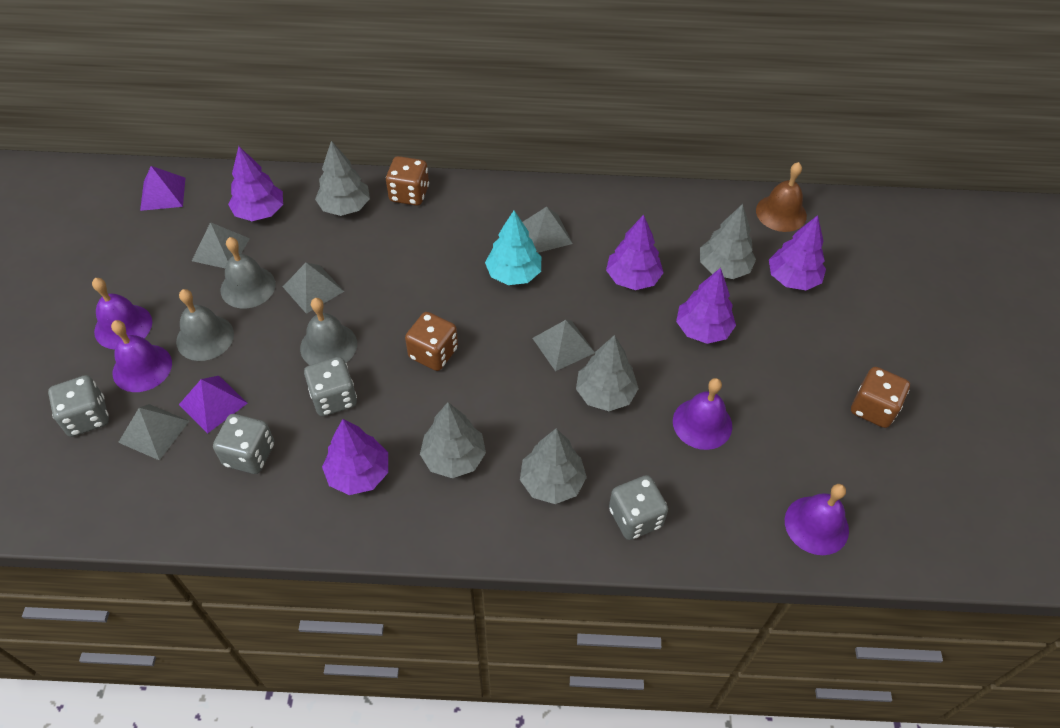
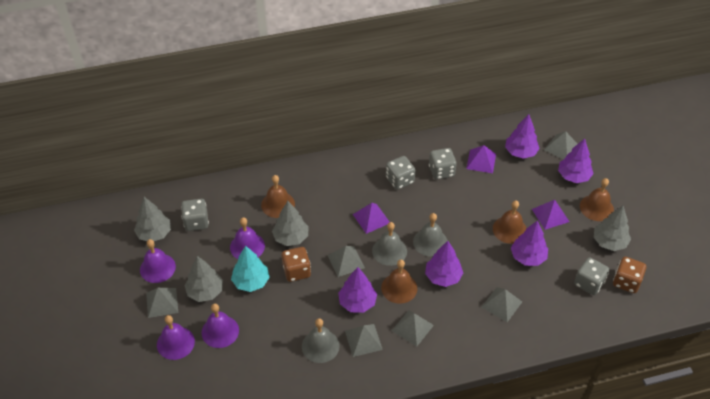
brown bell: 1 -> 4
brown dice: 3 -> 2
grey pyramid: 5 -> 6
grey tree: 5 -> 4
purple pyramid: 2 -> 3

